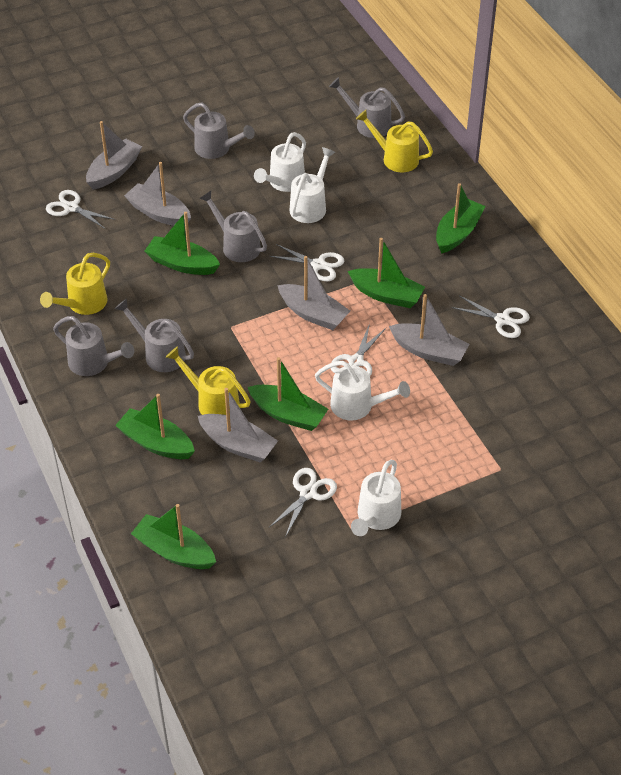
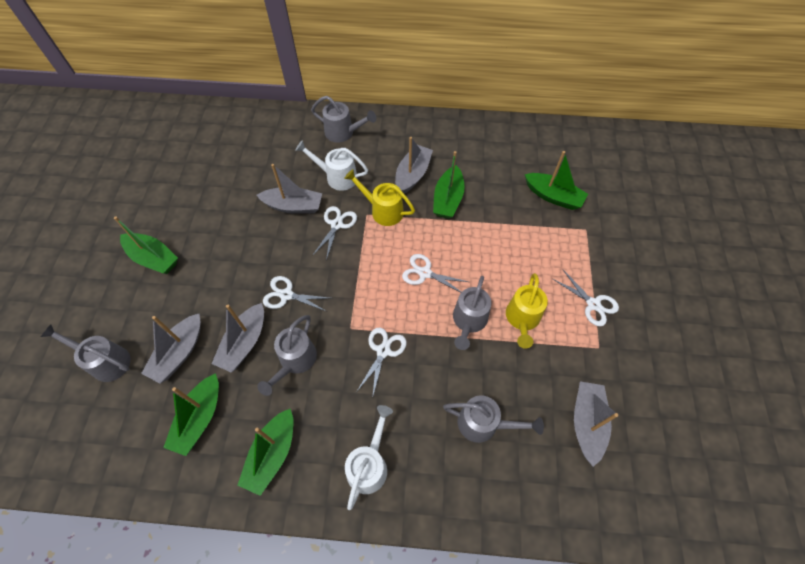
green boat: 6 -> 5
white watering can: 4 -> 2
yellow watering can: 3 -> 2

